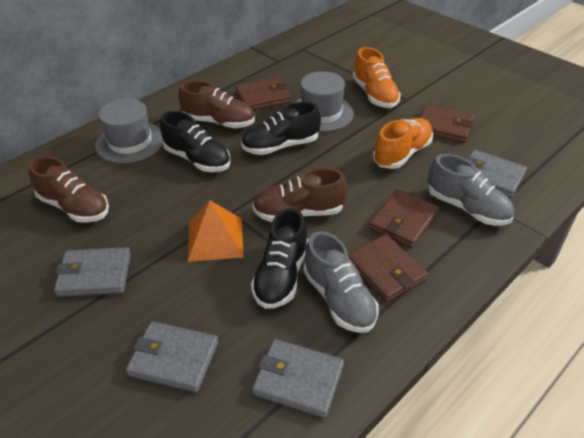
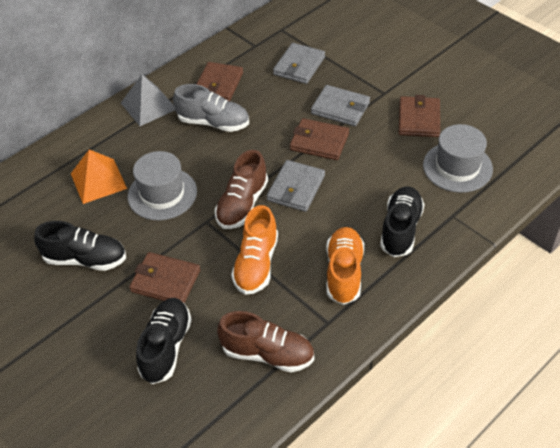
brown shoe: 3 -> 2
grey pyramid: 0 -> 1
grey shoe: 2 -> 1
grey wallet: 4 -> 3

